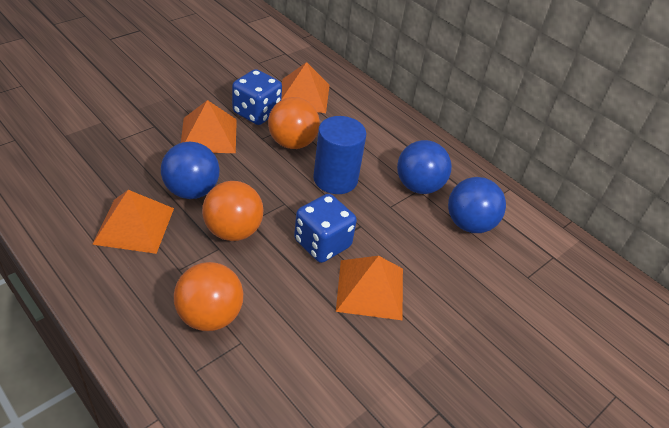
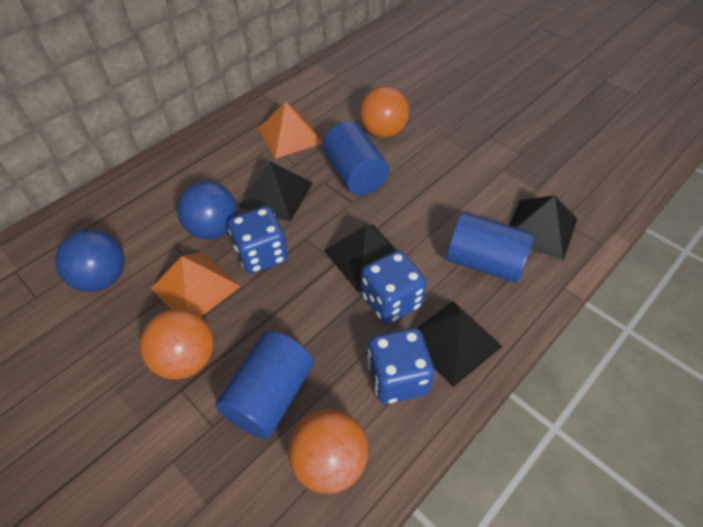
black pyramid: 0 -> 4
blue ball: 3 -> 2
blue cylinder: 1 -> 3
blue dice: 2 -> 3
orange pyramid: 4 -> 2

